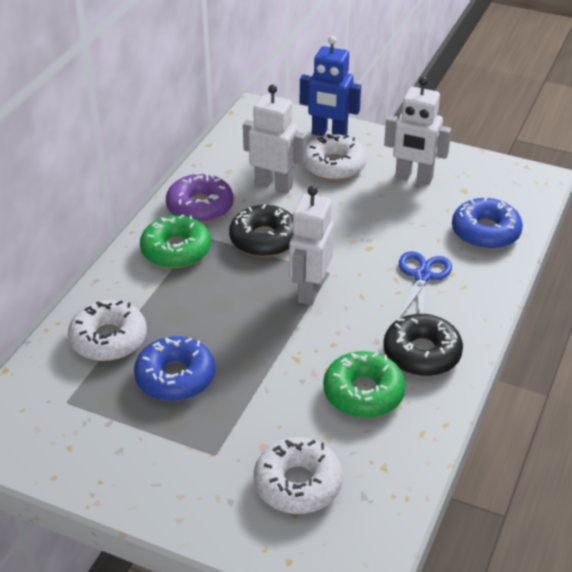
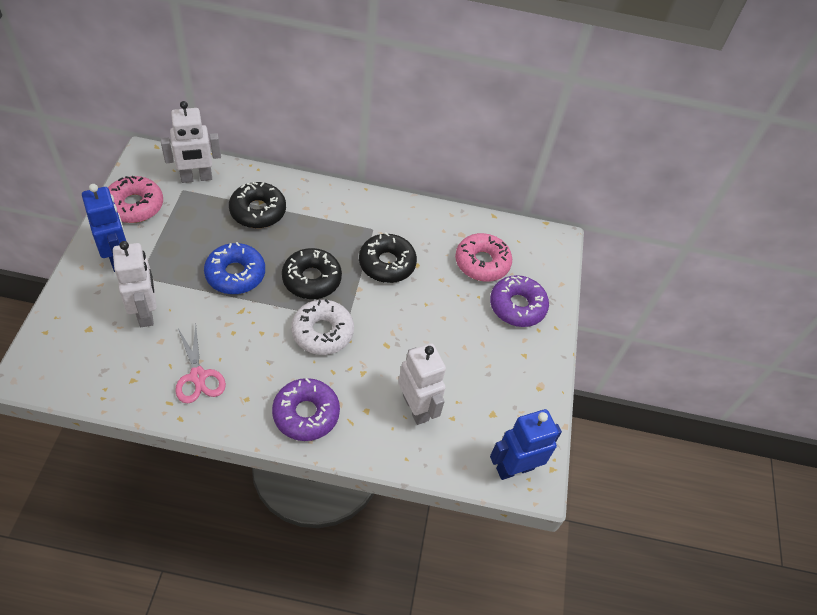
black donut: 2 -> 3
blue donut: 2 -> 1
blue robot: 1 -> 2
blue scissors: 1 -> 0
green donut: 2 -> 0
pink donut: 0 -> 2
pink scissors: 0 -> 1
purple donut: 1 -> 2
white donut: 3 -> 1

